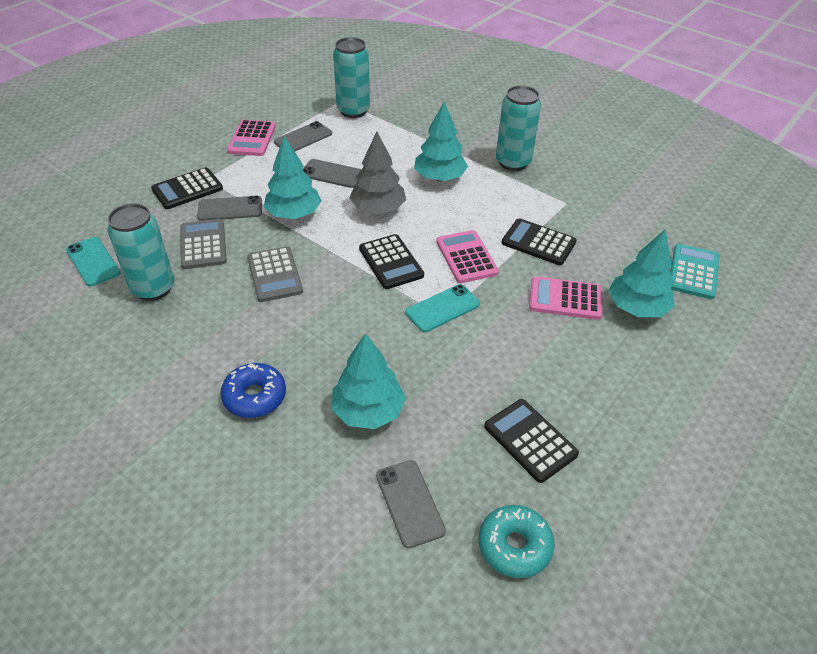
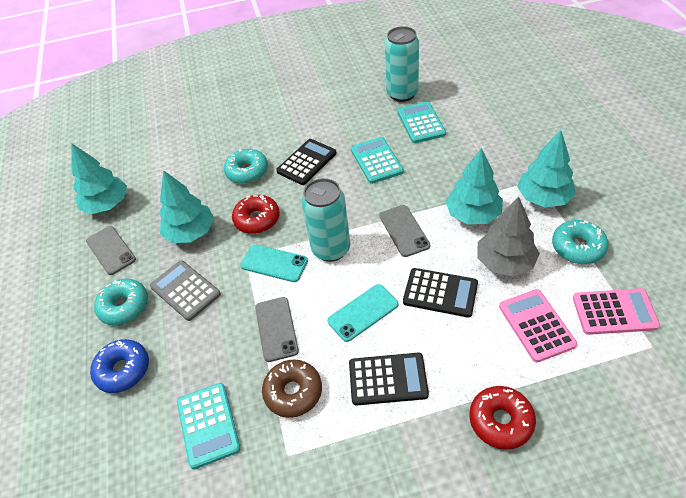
black calculator: 4 -> 3
brown donut: 0 -> 1
grey calculator: 2 -> 1
grey phone: 4 -> 3
pink calculator: 3 -> 2
red donut: 0 -> 2
turquoise calculator: 1 -> 3
turquoise can: 3 -> 2
turquoise donut: 1 -> 3

